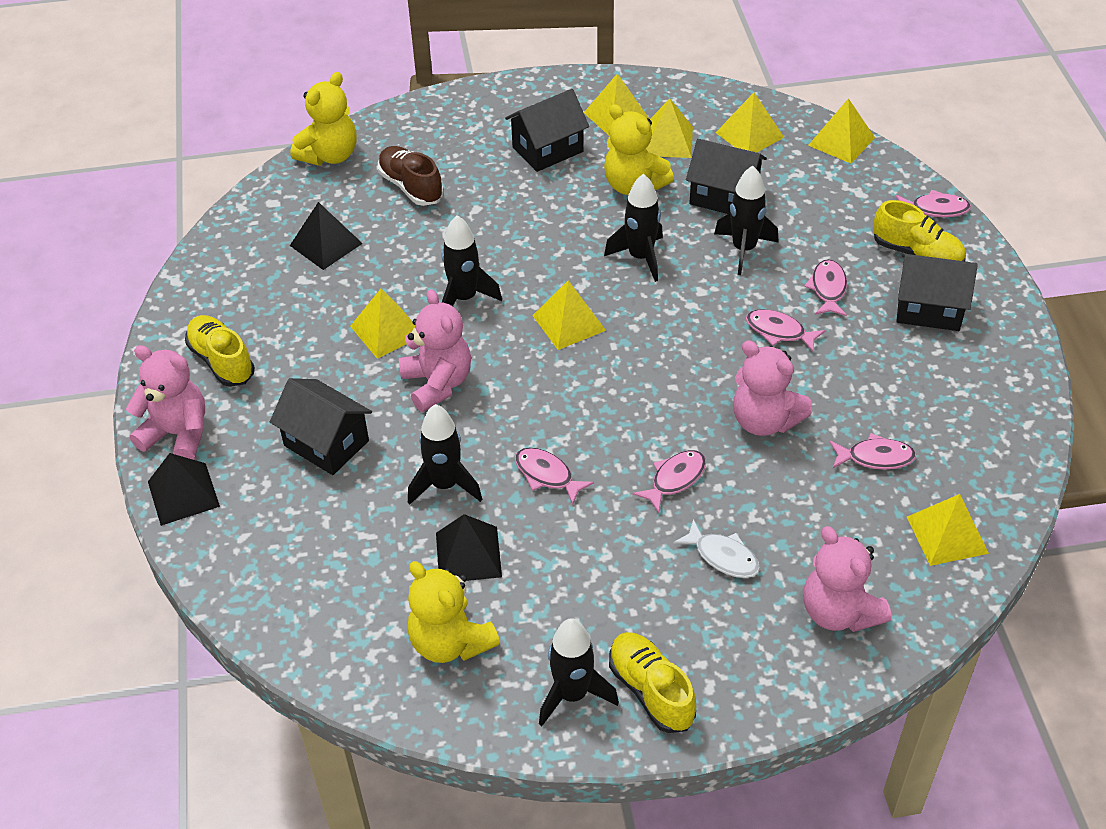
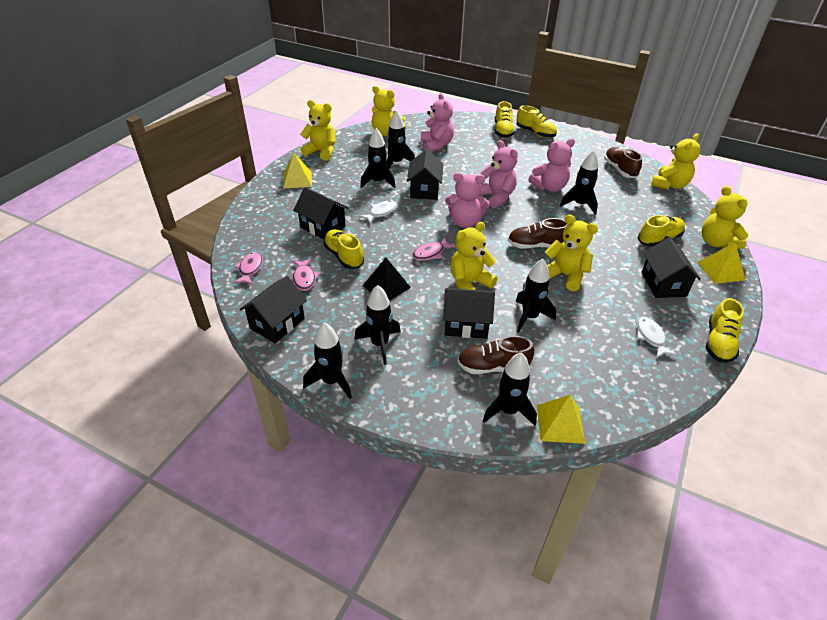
black house: 4 -> 5
black pyramid: 3 -> 1
black rocket: 5 -> 7
brown shoe: 1 -> 3
pink fish: 6 -> 3
white fish: 1 -> 2
yellow pyramid: 7 -> 3
yellow shoe: 3 -> 5
yellow teddy bear: 3 -> 6

